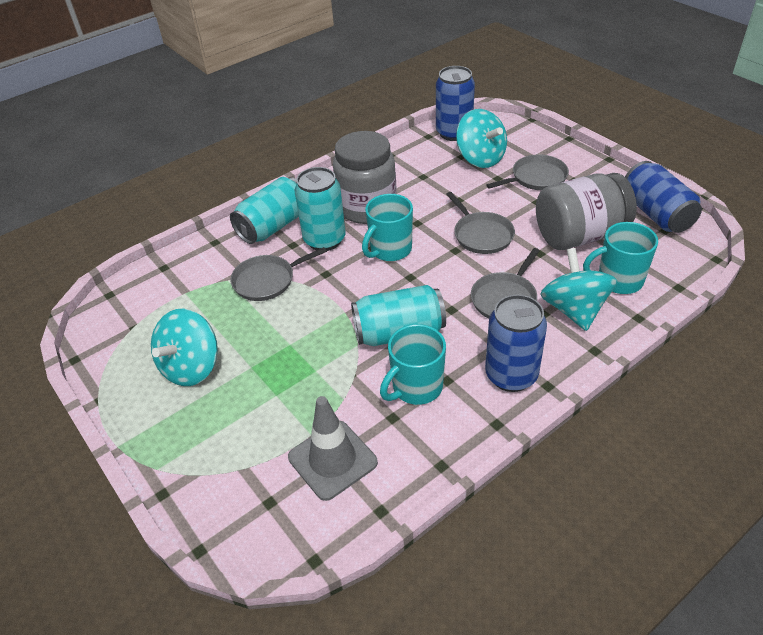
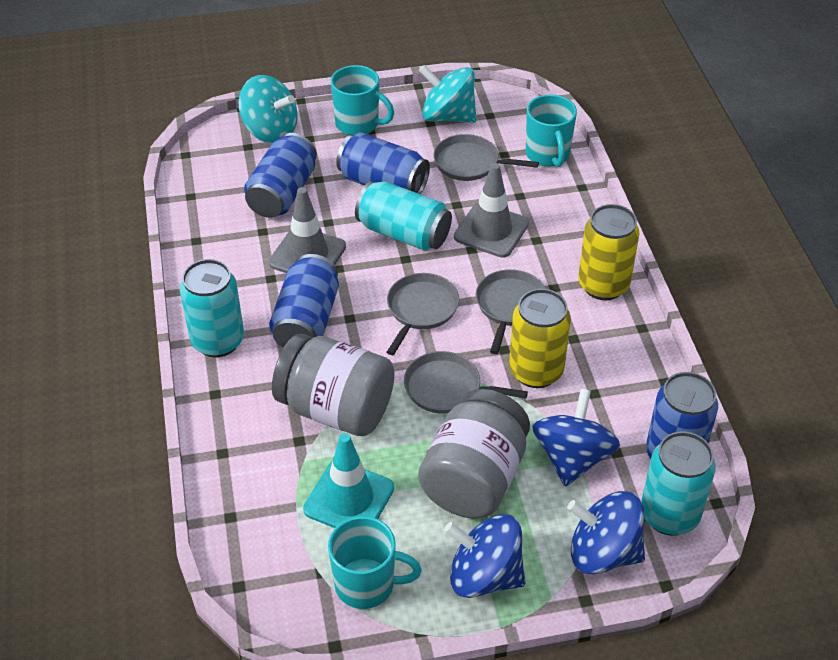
blue can: 3 -> 4
blue spinning top: 0 -> 3
grey traffic cone: 1 -> 2
turquoise spinning top: 3 -> 2
turquoise traffic cone: 0 -> 1
yellow can: 0 -> 2

